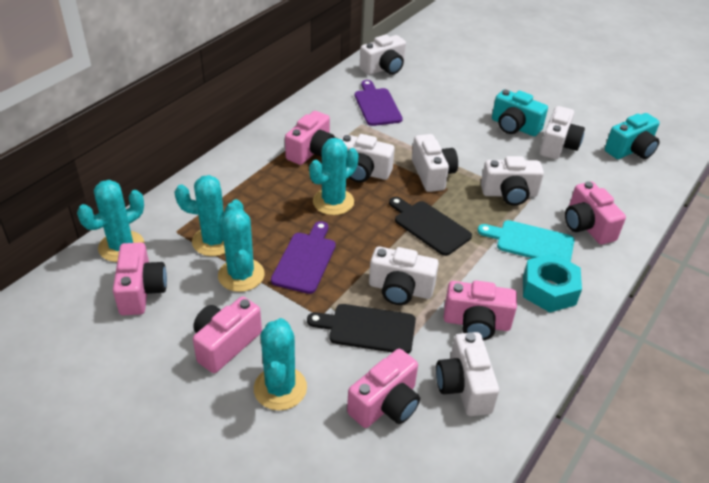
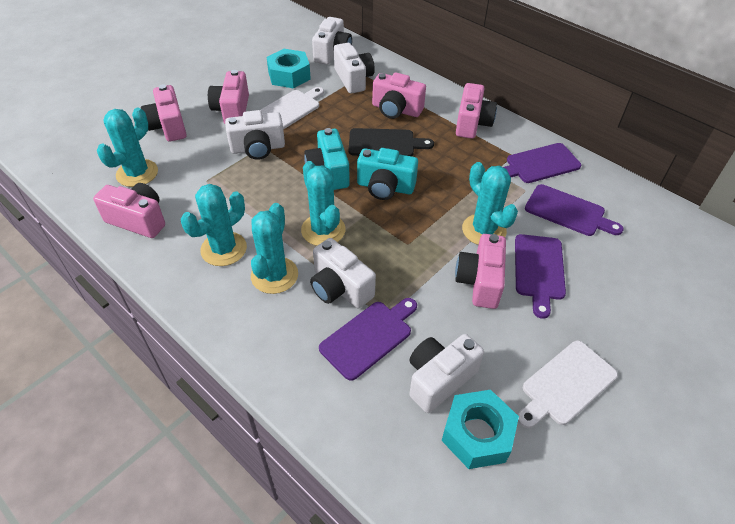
black cutting board: 2 -> 1
purple cutting board: 2 -> 4
turquoise cutting board: 1 -> 0
turquoise nut: 1 -> 2
white camera: 7 -> 5
white cutting board: 0 -> 2

